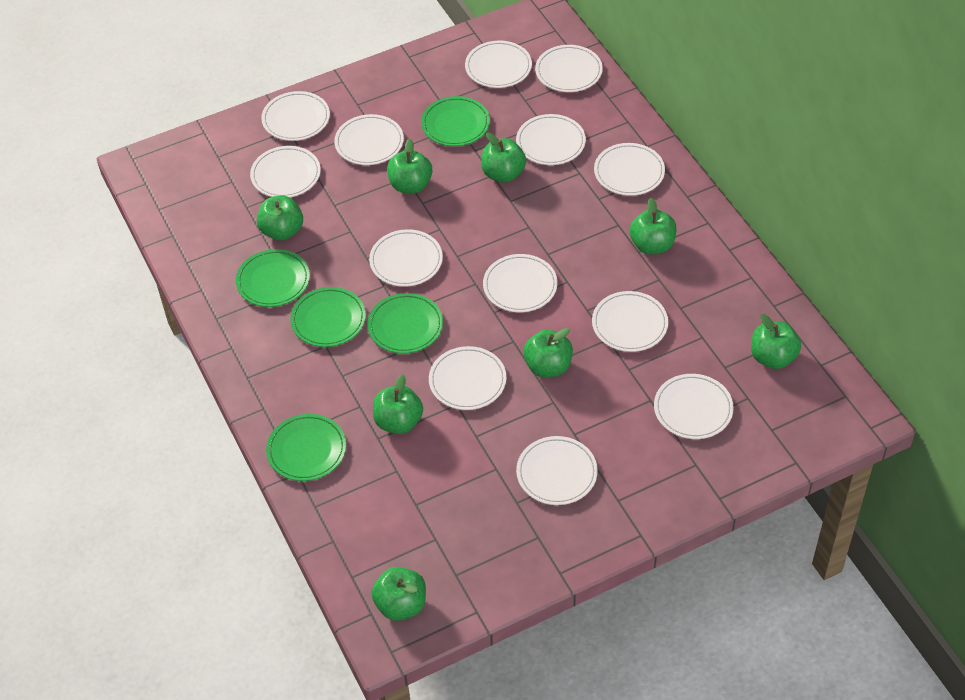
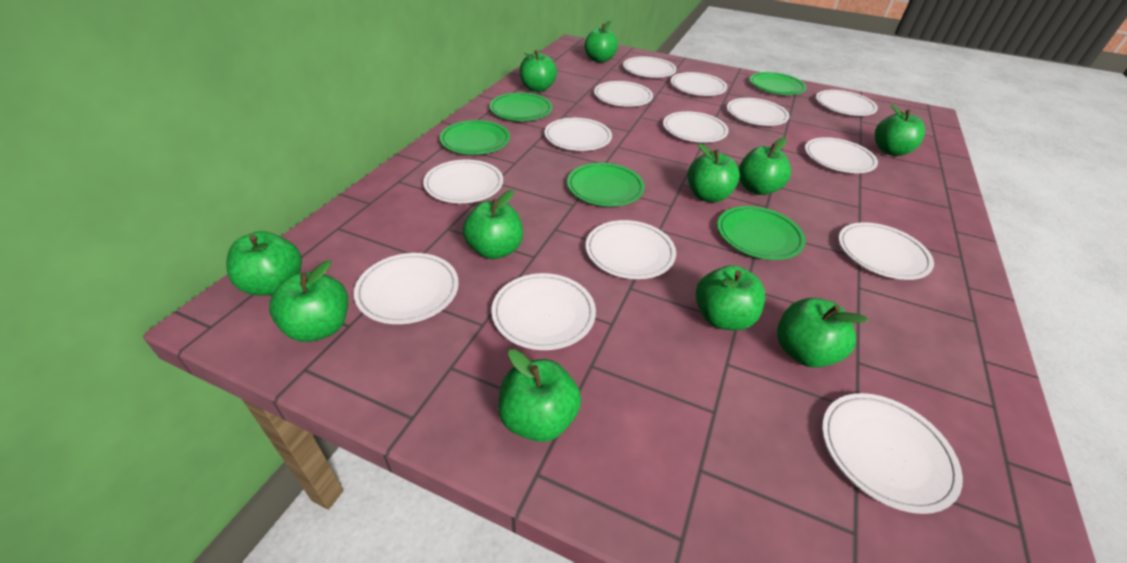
green apple: 8 -> 11
white plate: 13 -> 14

